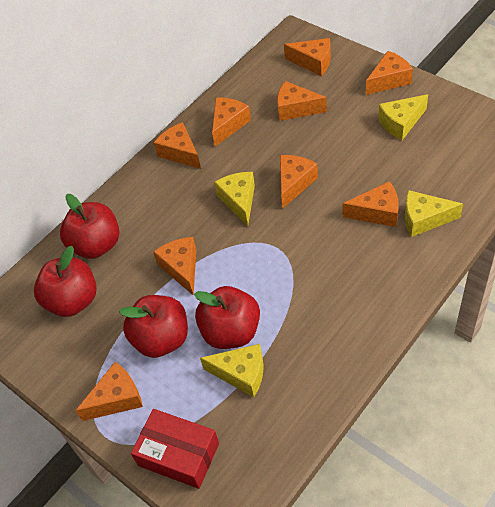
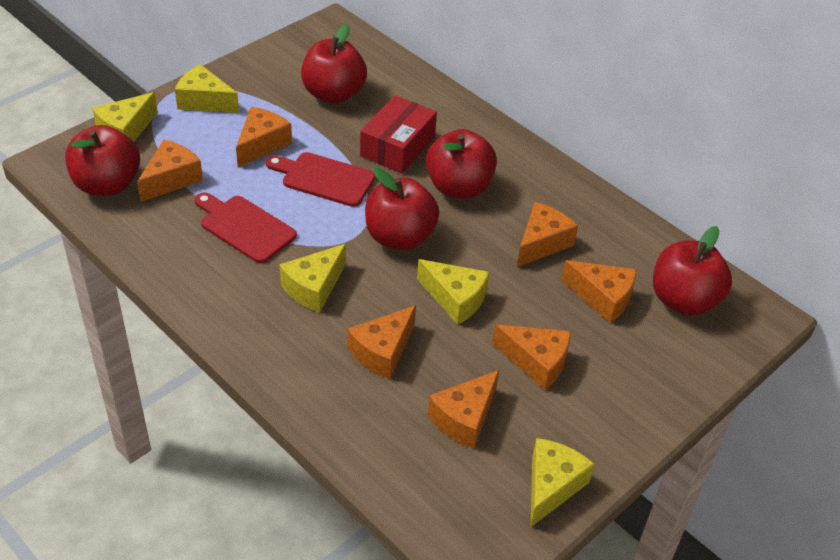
orange cheese: 9 -> 7
red apple: 4 -> 5
red cutting board: 0 -> 2
yellow cheese: 4 -> 5

